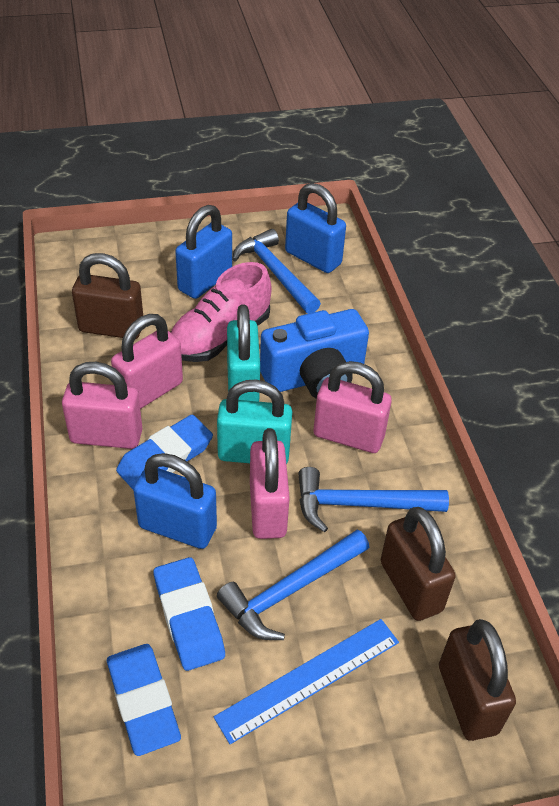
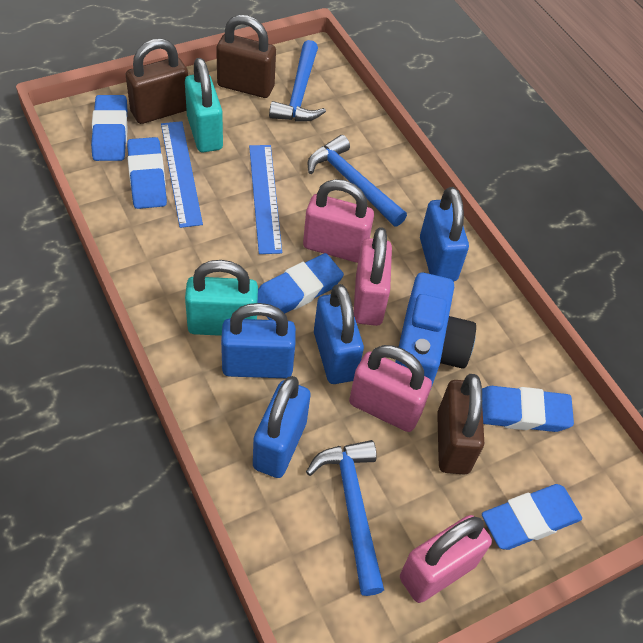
blue eraser: 3 -> 5
blue padlock: 3 -> 4
blue ruler: 1 -> 2
pink shoe: 1 -> 0

